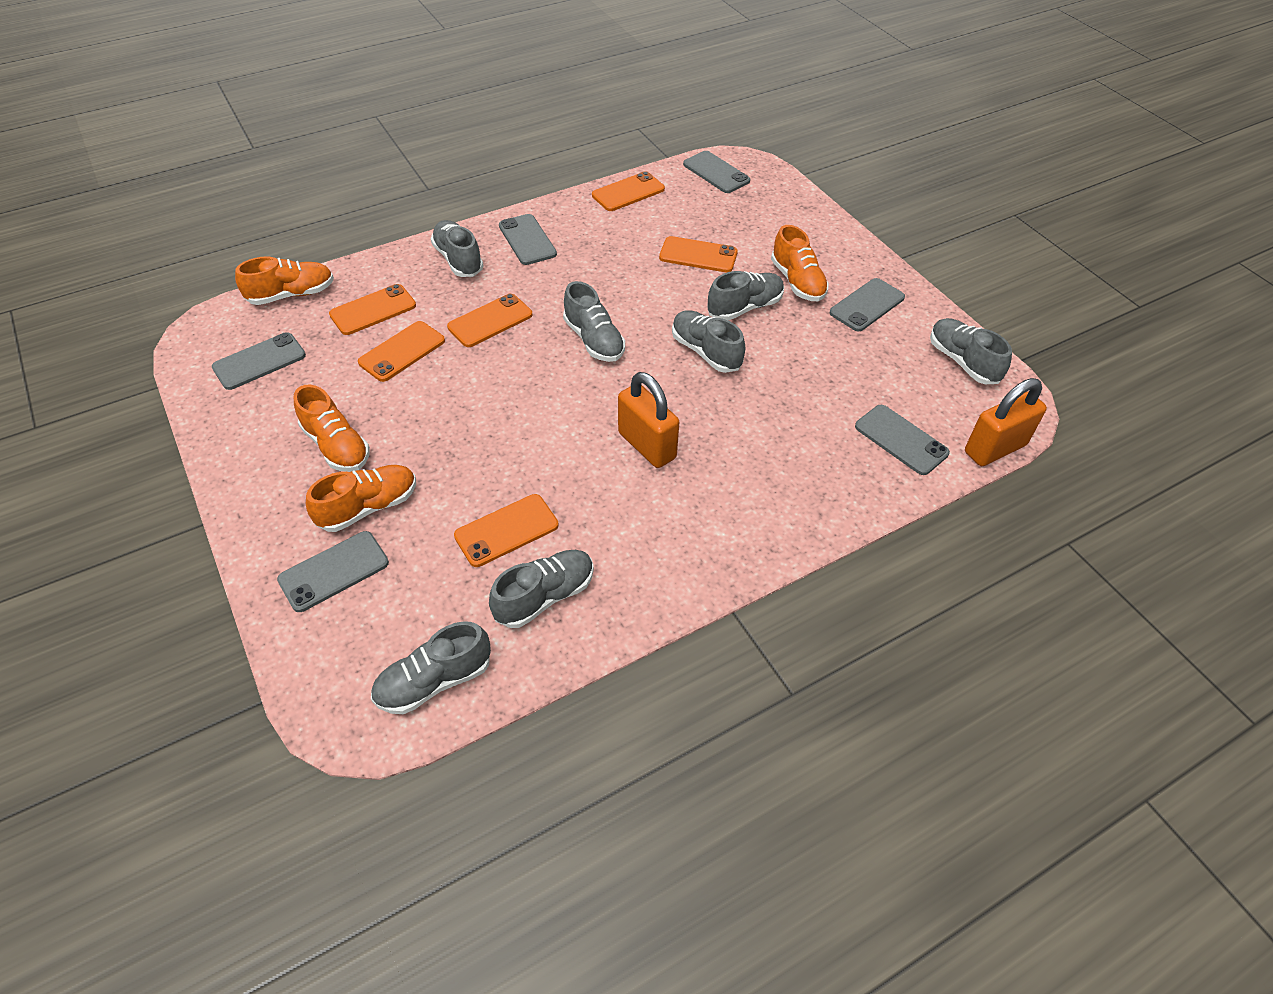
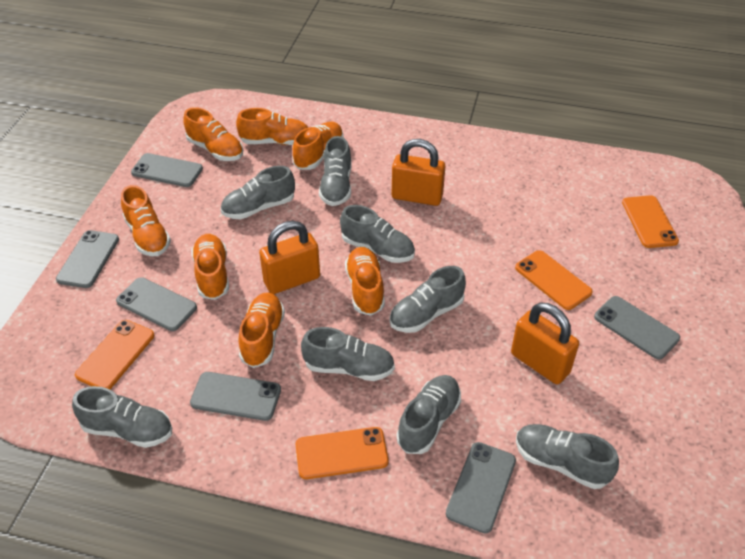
grey shoe: 7 -> 8
orange padlock: 2 -> 3
orange phone: 6 -> 4
orange shoe: 4 -> 7

